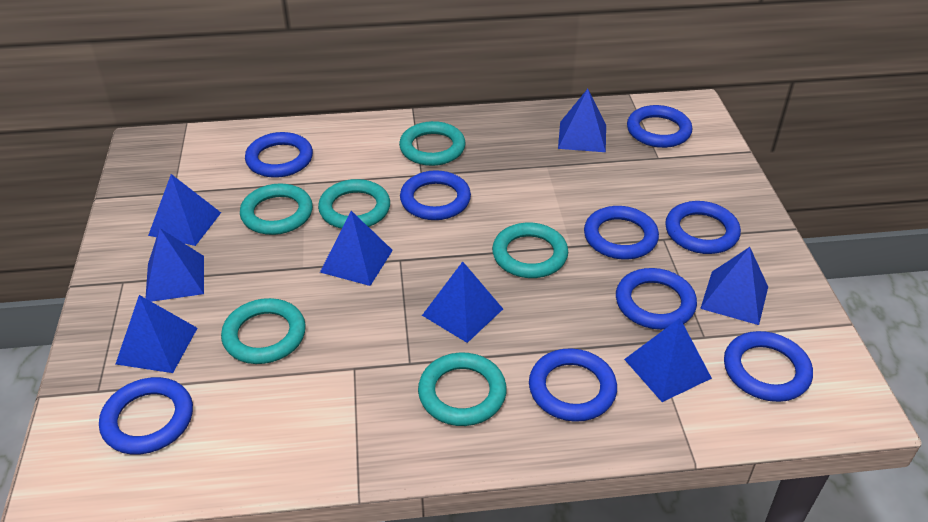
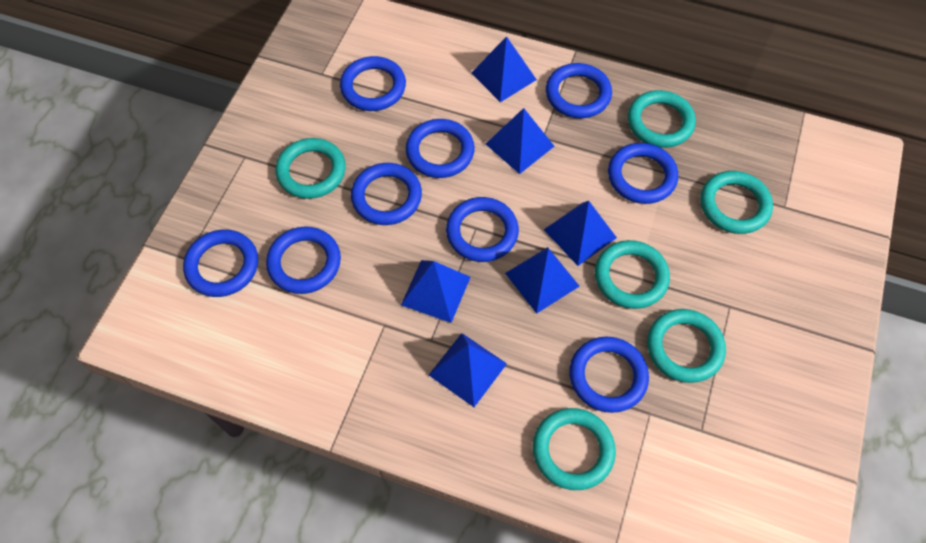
blue pyramid: 8 -> 6

